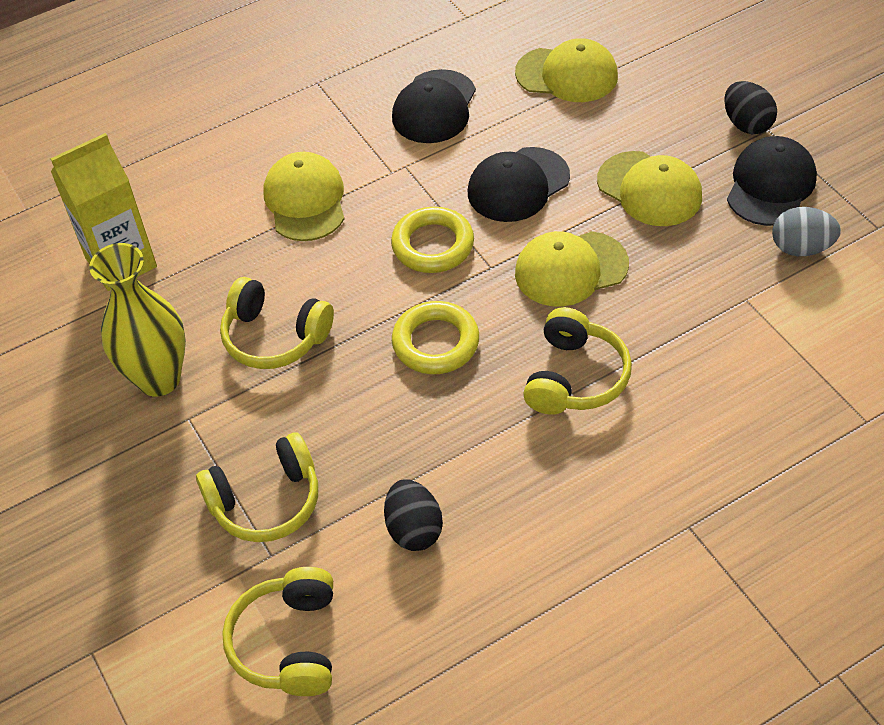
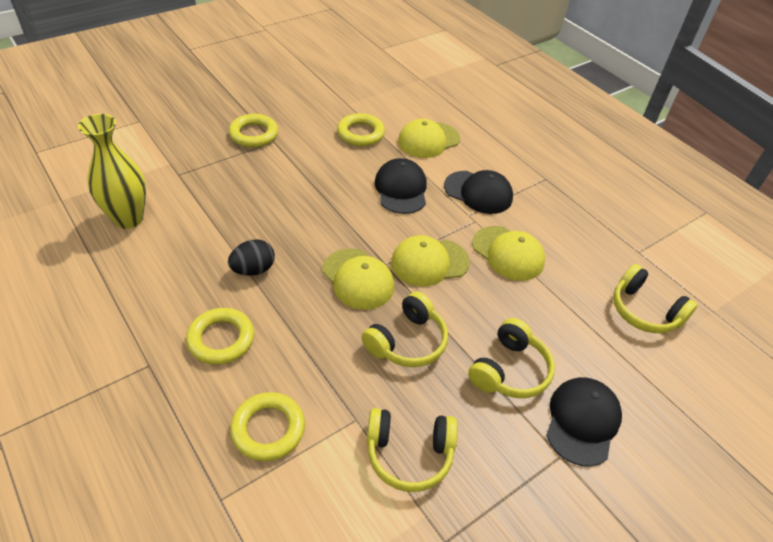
black egg: 2 -> 1
grey egg: 1 -> 0
yellow carton: 1 -> 0
yellow ring: 2 -> 4

